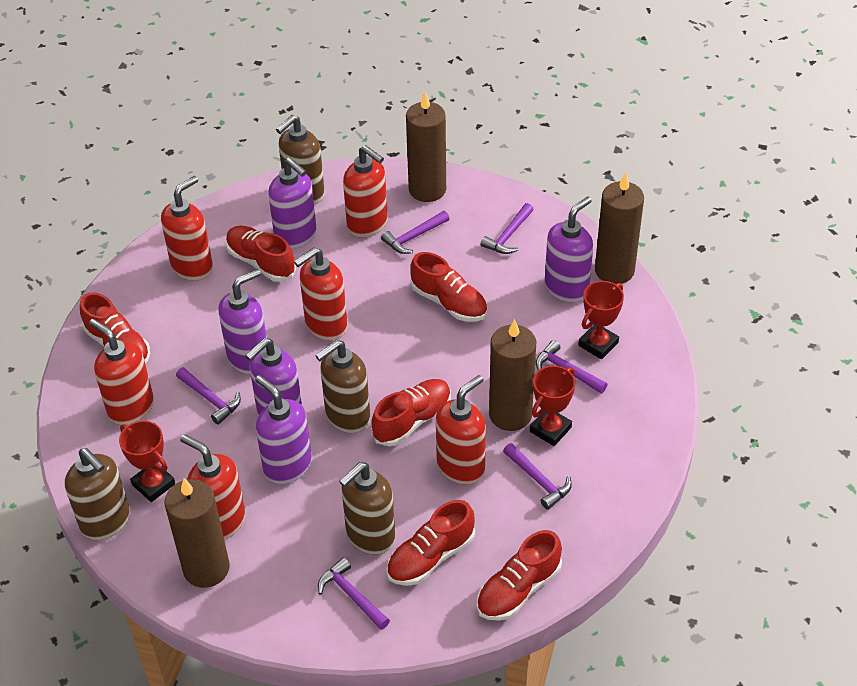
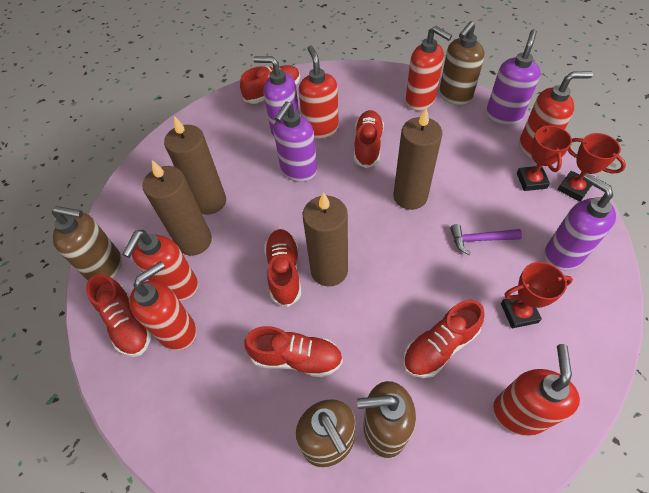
purple hammer: 6 -> 1
purple soap dispenser: 5 -> 4

